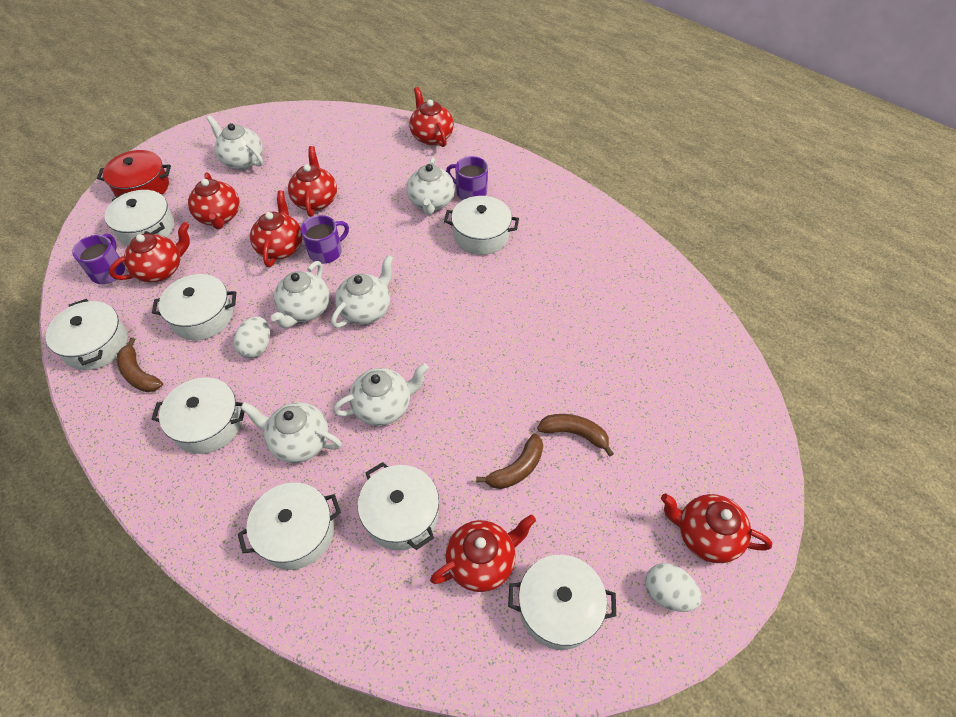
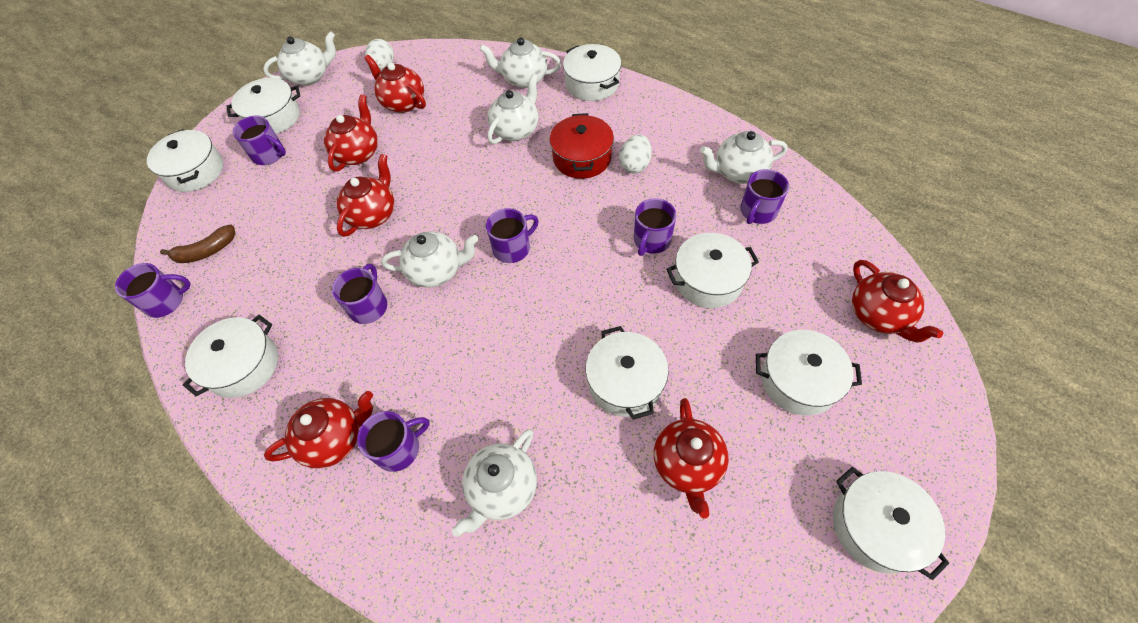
brown banana: 3 -> 1
purple mug: 3 -> 7
red teapot: 7 -> 6

